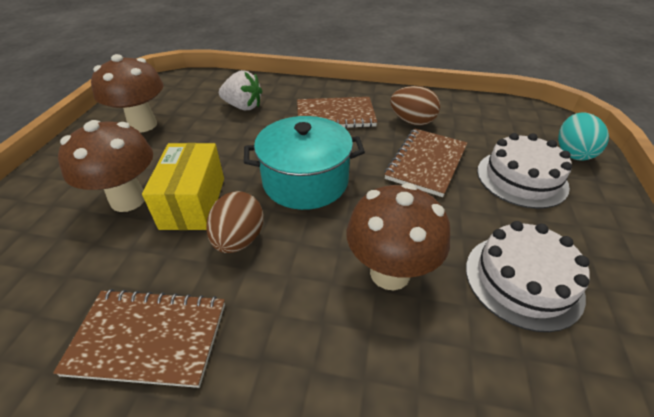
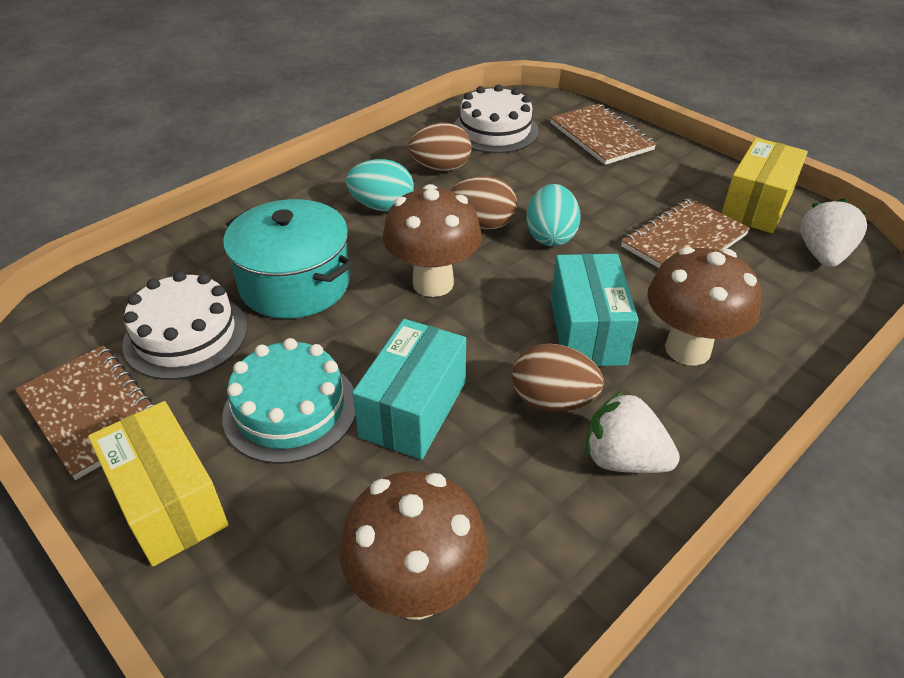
brown egg: 2 -> 3
turquoise box: 0 -> 2
turquoise cake: 0 -> 1
turquoise egg: 1 -> 2
white strawberry: 1 -> 2
yellow box: 1 -> 2

